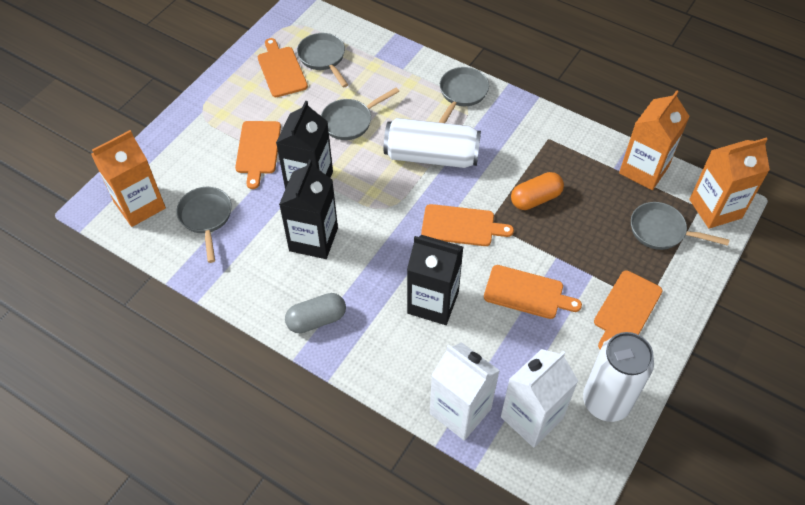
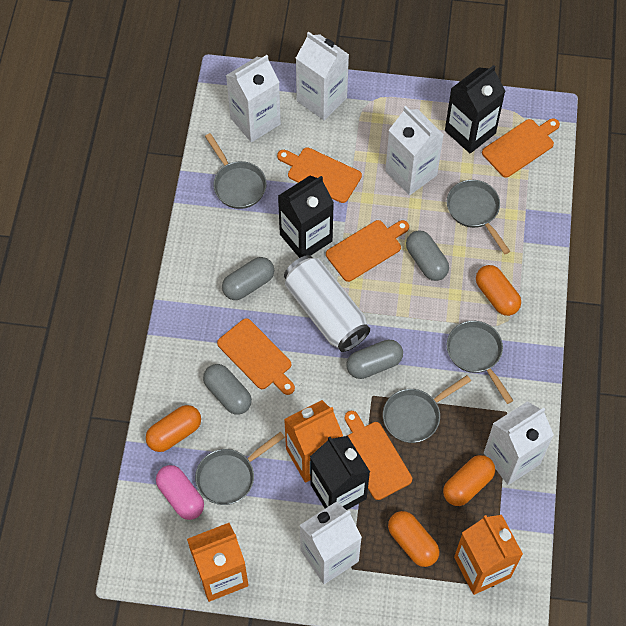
grey capsule: 1 -> 4
orange capsule: 1 -> 4
pink capsule: 0 -> 1
white can: 2 -> 1
white carton: 2 -> 5

